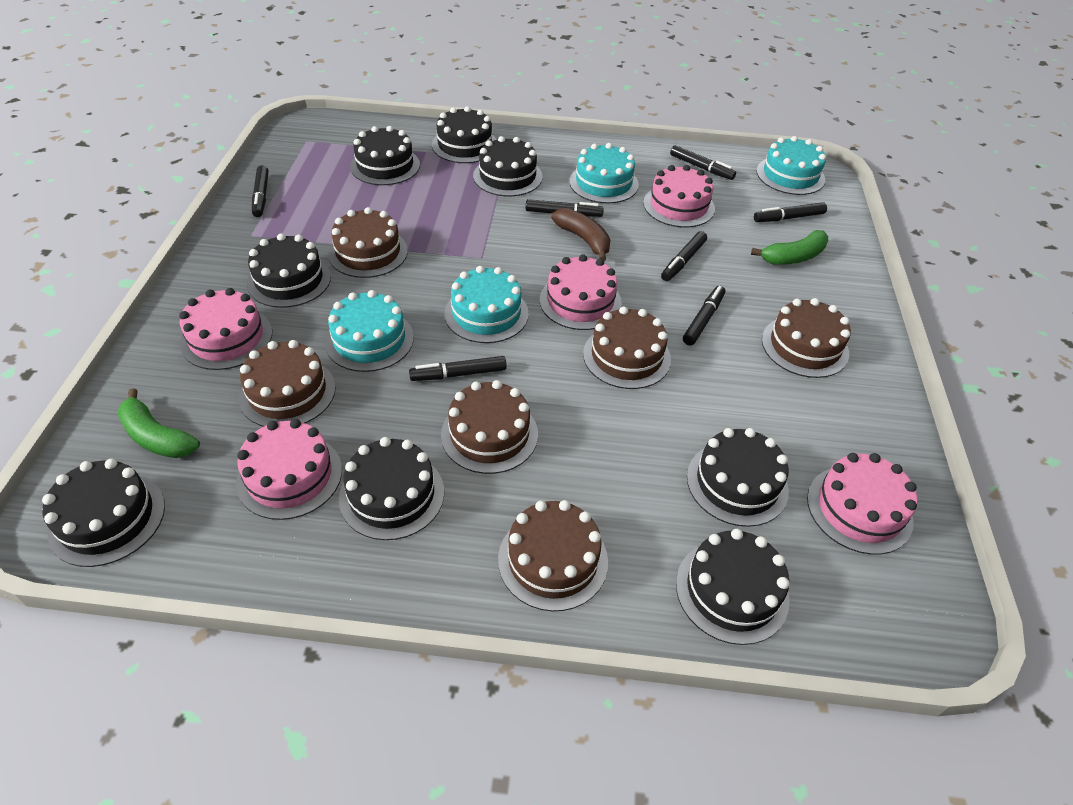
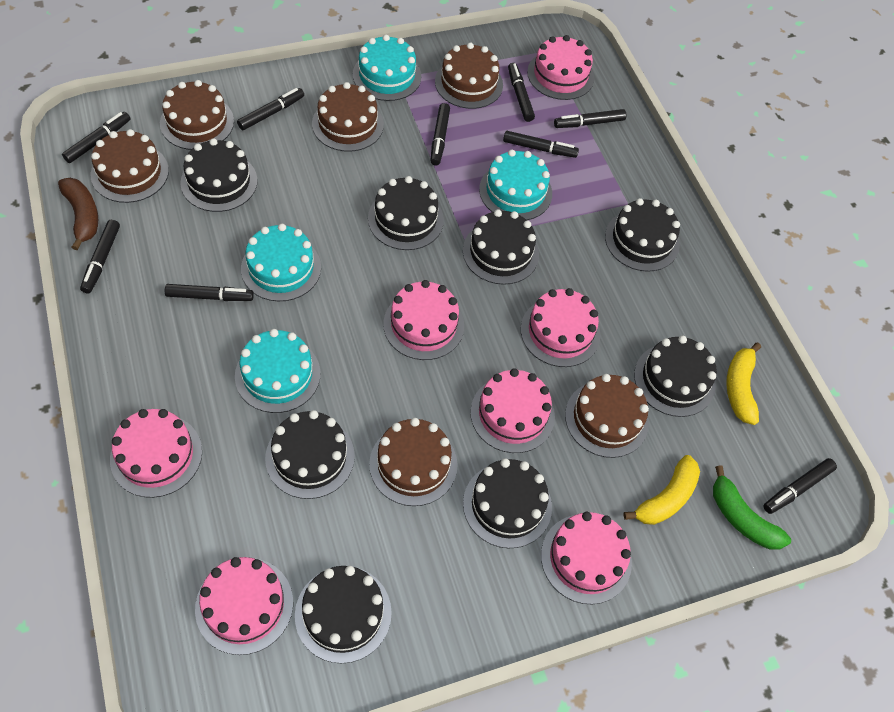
black marker: 7 -> 9
green banana: 2 -> 1
pink cake: 5 -> 7
yellow banana: 0 -> 2

